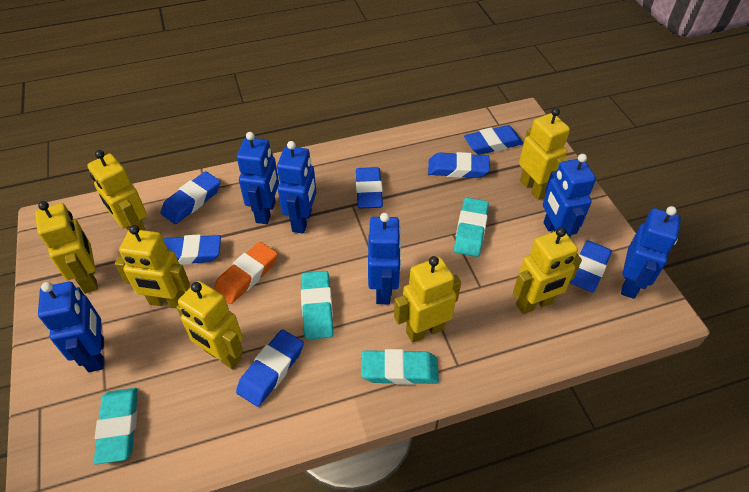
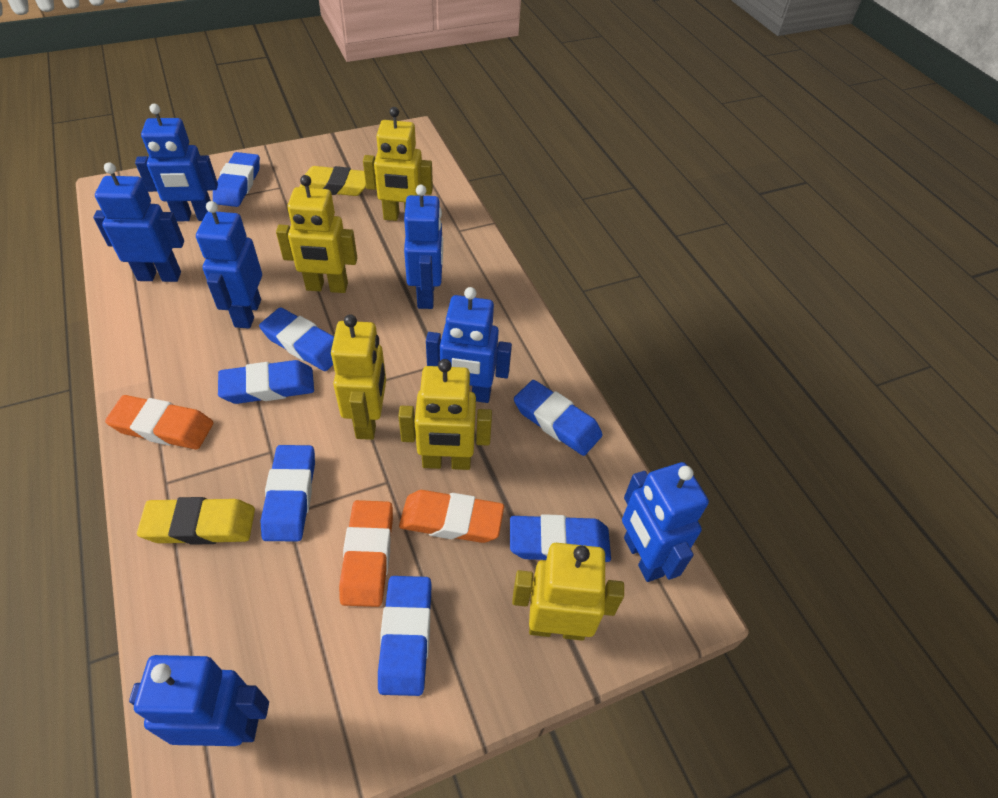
blue robot: 6 -> 7
orange eraser: 1 -> 3
turquoise eraser: 4 -> 0
yellow eraser: 0 -> 2
yellow robot: 7 -> 5

